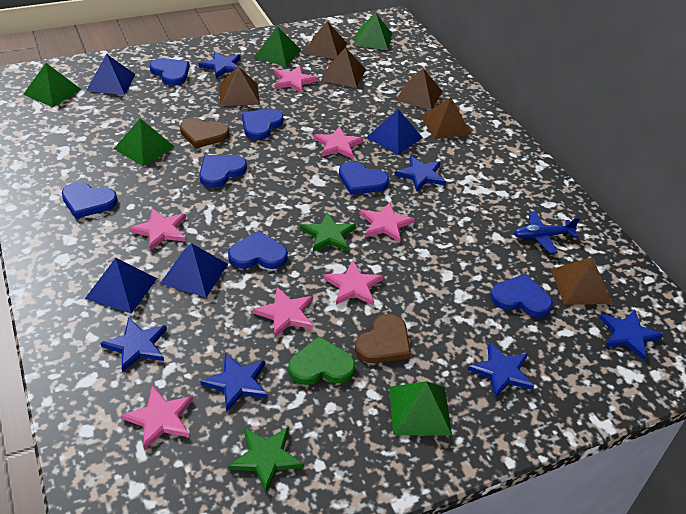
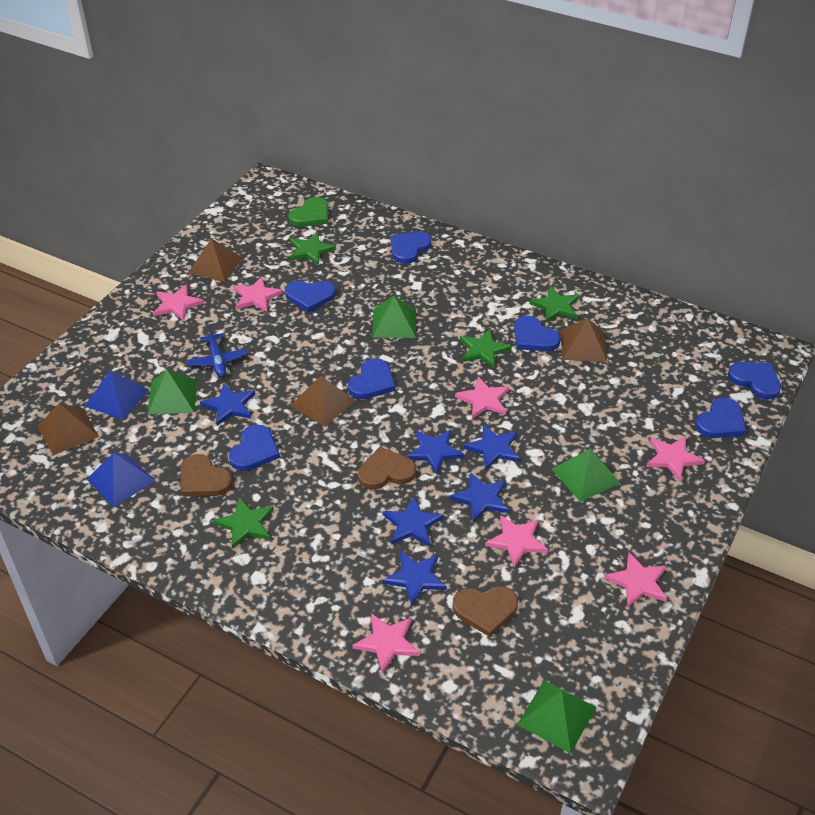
blue pyramid: 4 -> 2
brown heart: 2 -> 3
brown pyramid: 6 -> 4
green pyramid: 5 -> 4
green star: 2 -> 4

